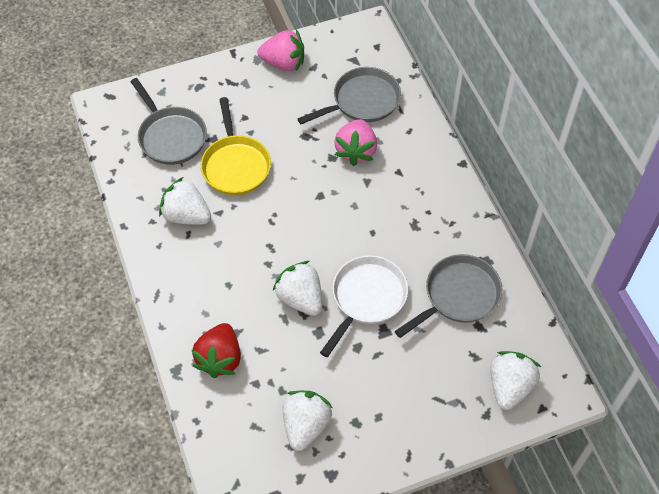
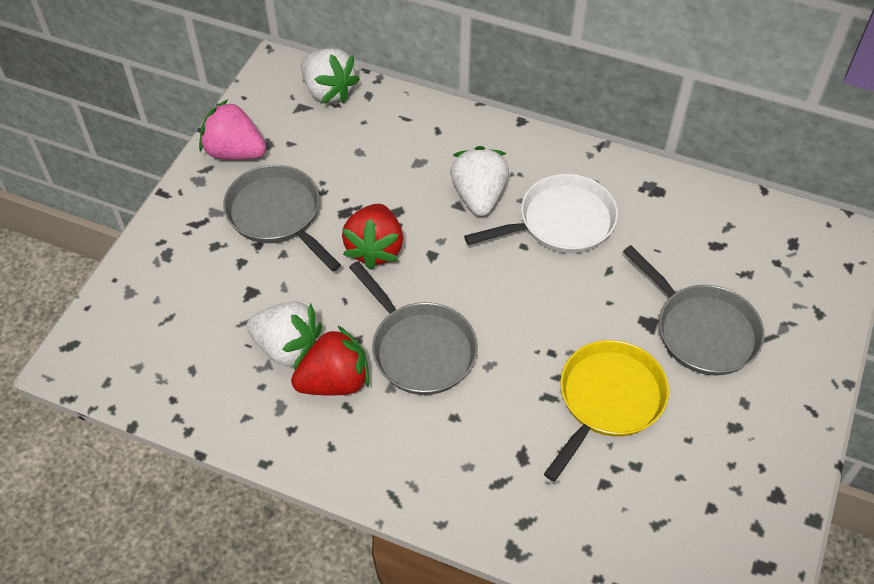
pink strawberry: 2 -> 1
red strawberry: 1 -> 2
white strawberry: 4 -> 3

